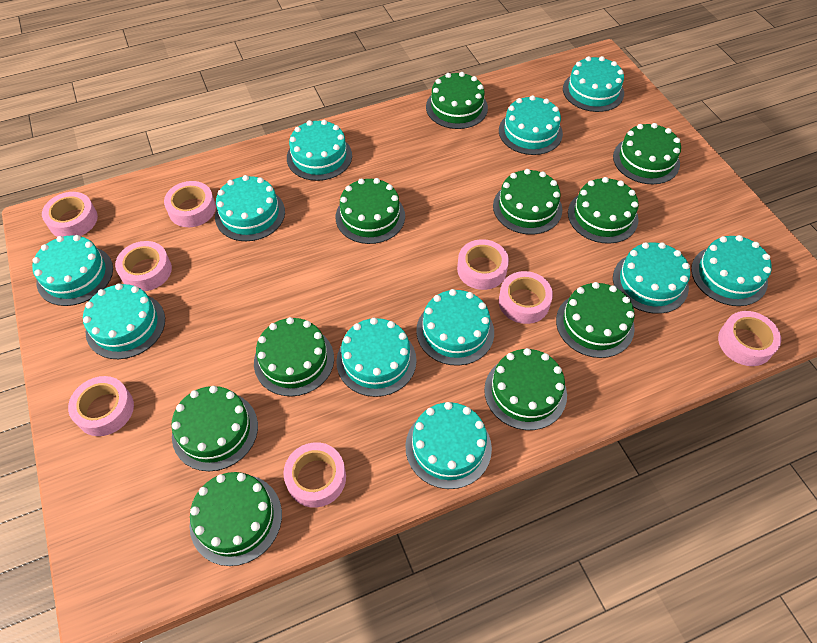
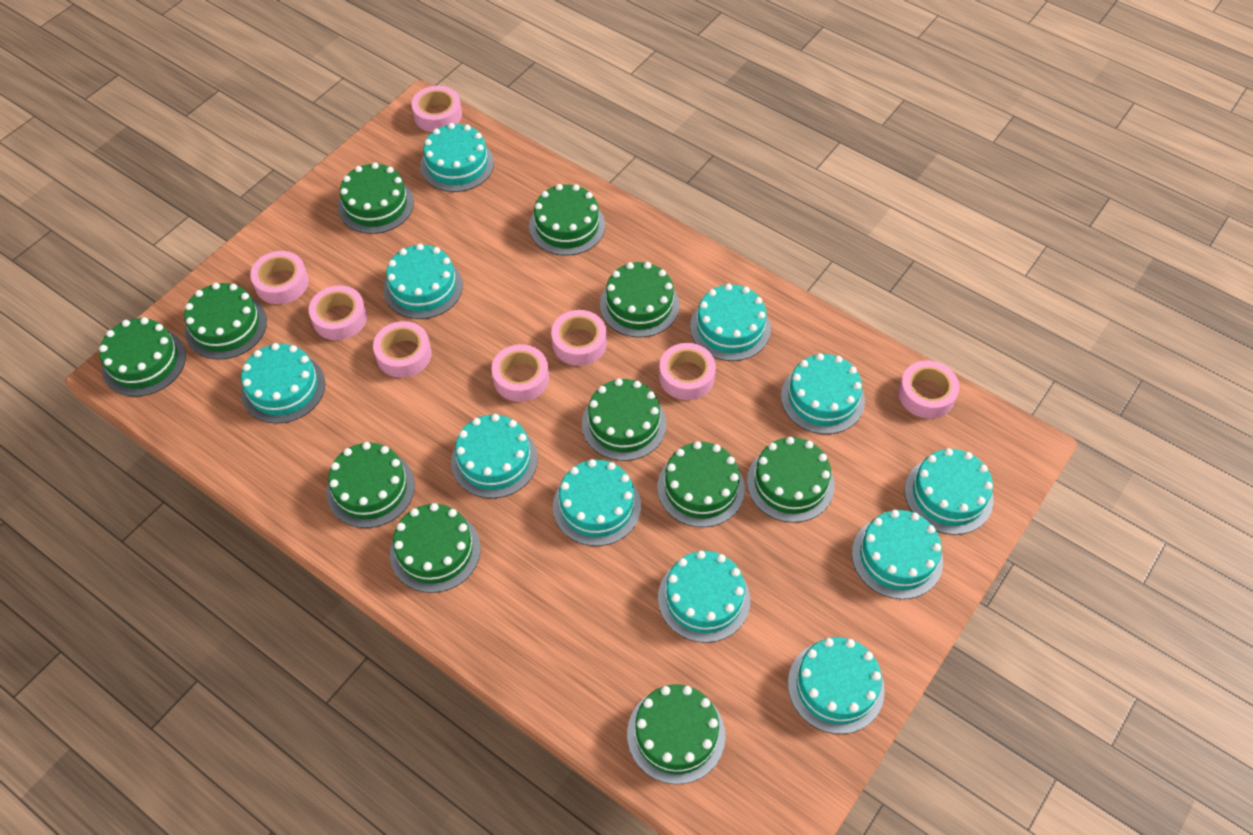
green cake: 10 -> 11

